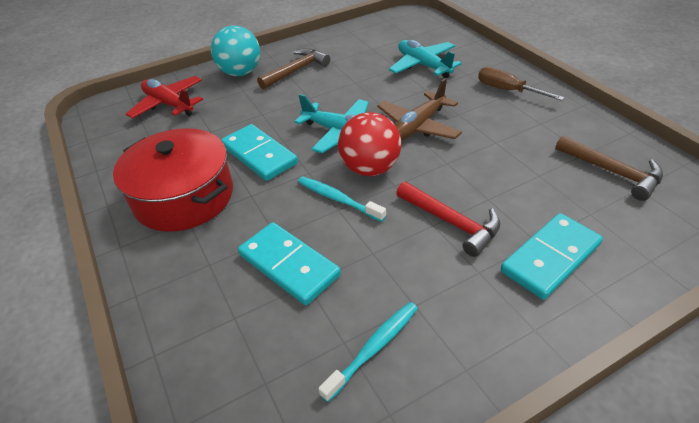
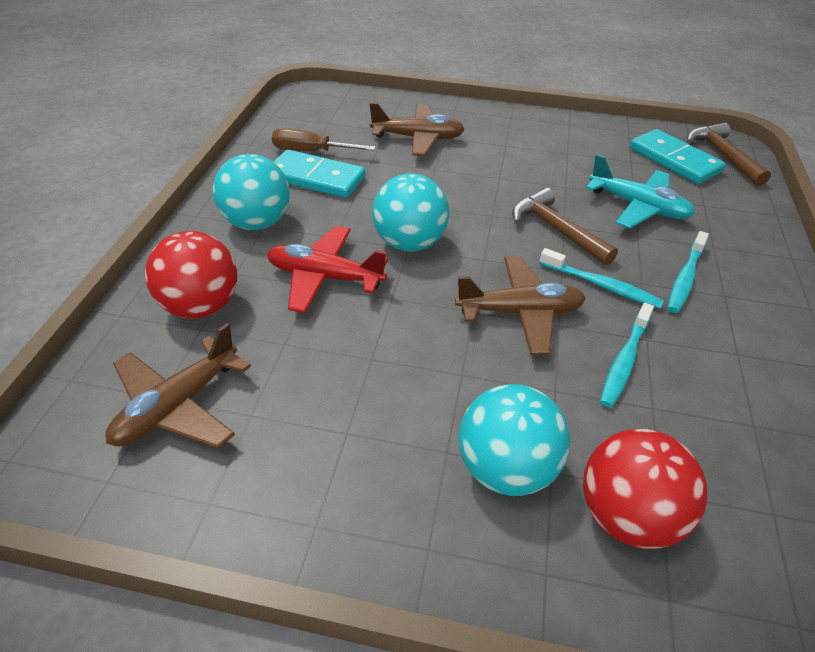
brown plane: 1 -> 3
red ball: 1 -> 2
red hammer: 1 -> 0
red pot: 1 -> 0
turquoise ball: 1 -> 3
turquoise domino: 3 -> 2
turquoise plane: 2 -> 1
turquoise toothbrush: 2 -> 3

